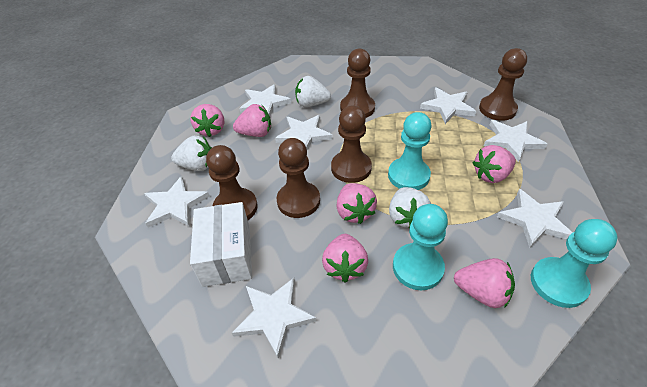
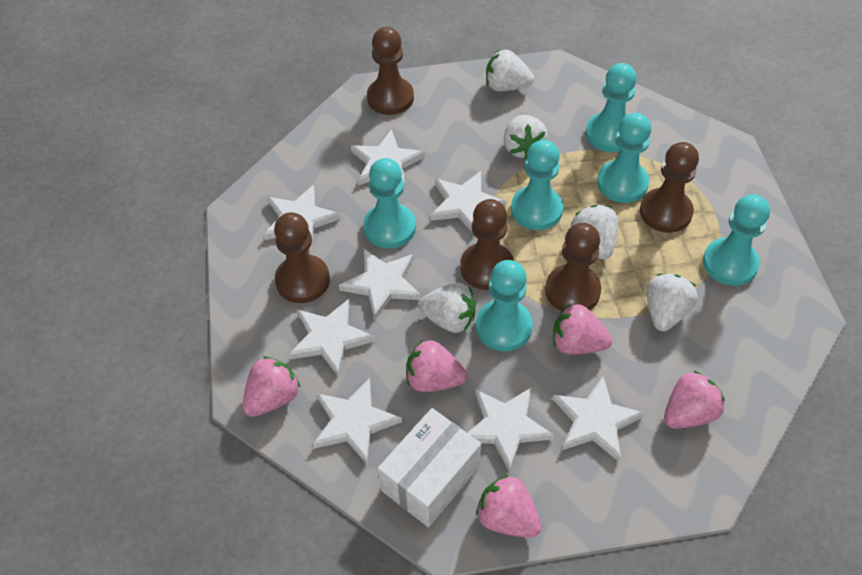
pink strawberry: 6 -> 5
turquoise pawn: 3 -> 6
white star: 7 -> 8
white strawberry: 3 -> 5

